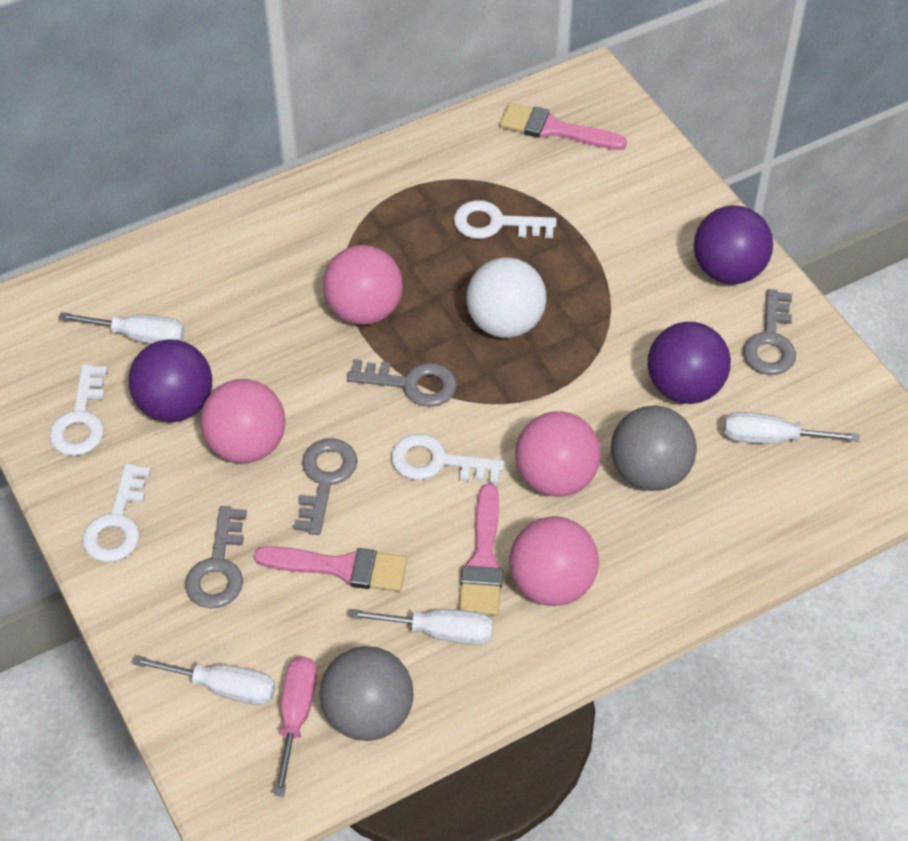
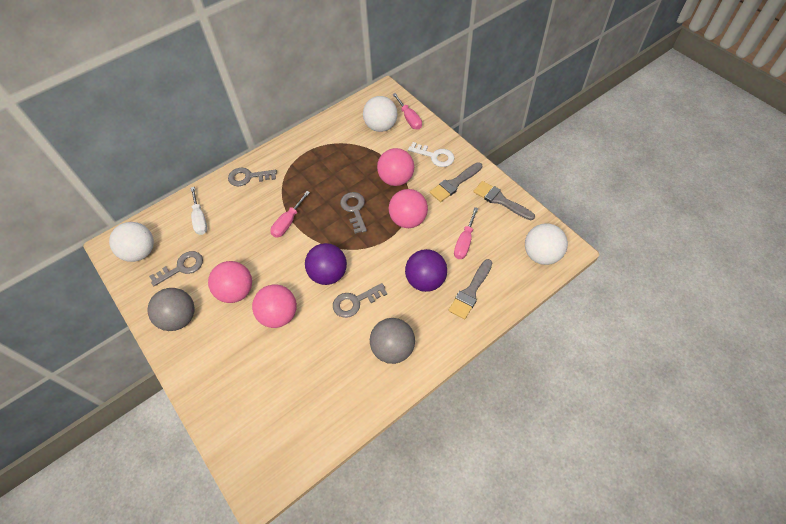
grey brush: 0 -> 3
pink brush: 3 -> 0
pink screwdriver: 1 -> 3
purple ball: 3 -> 2
white ball: 1 -> 3
white key: 4 -> 1
white screwdriver: 4 -> 1

